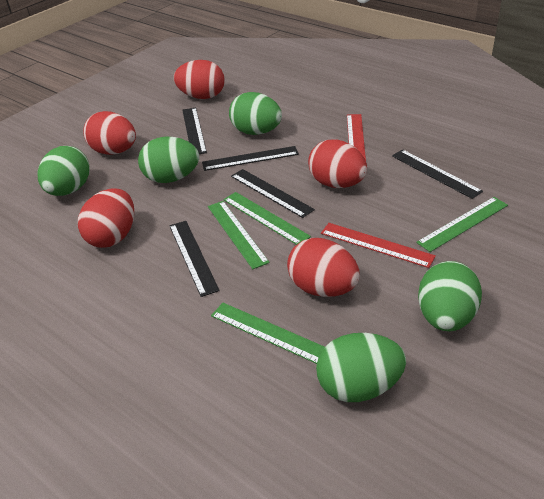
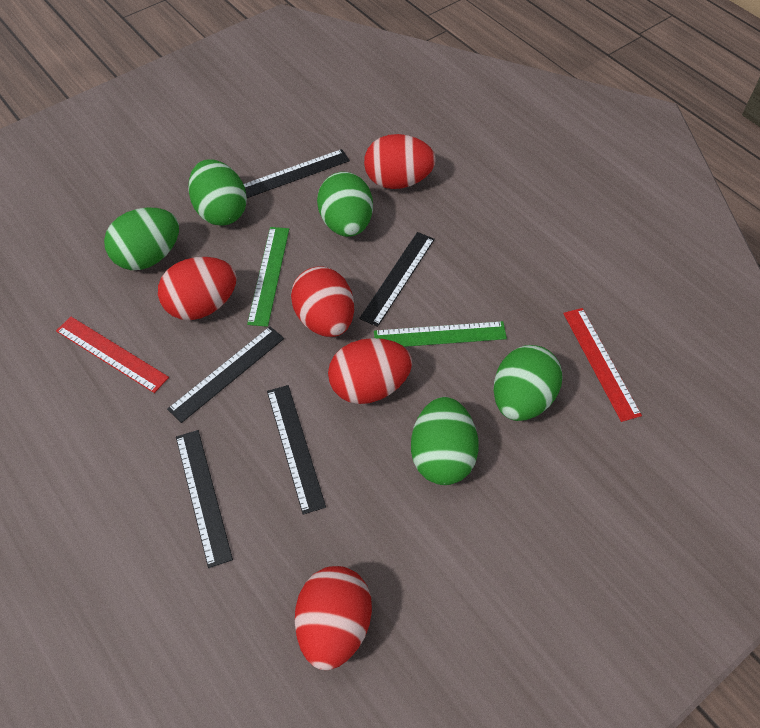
green ruler: 4 -> 2

